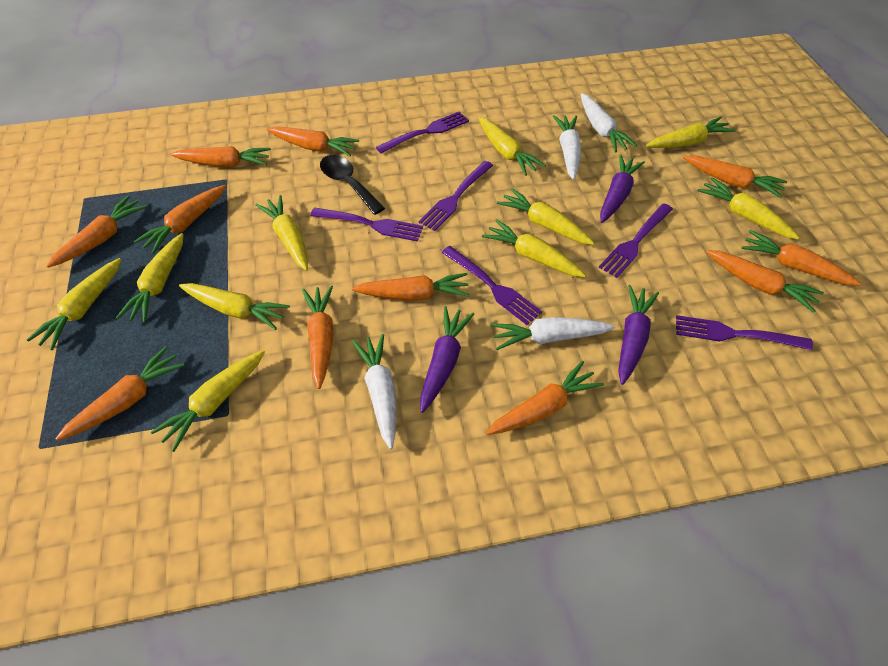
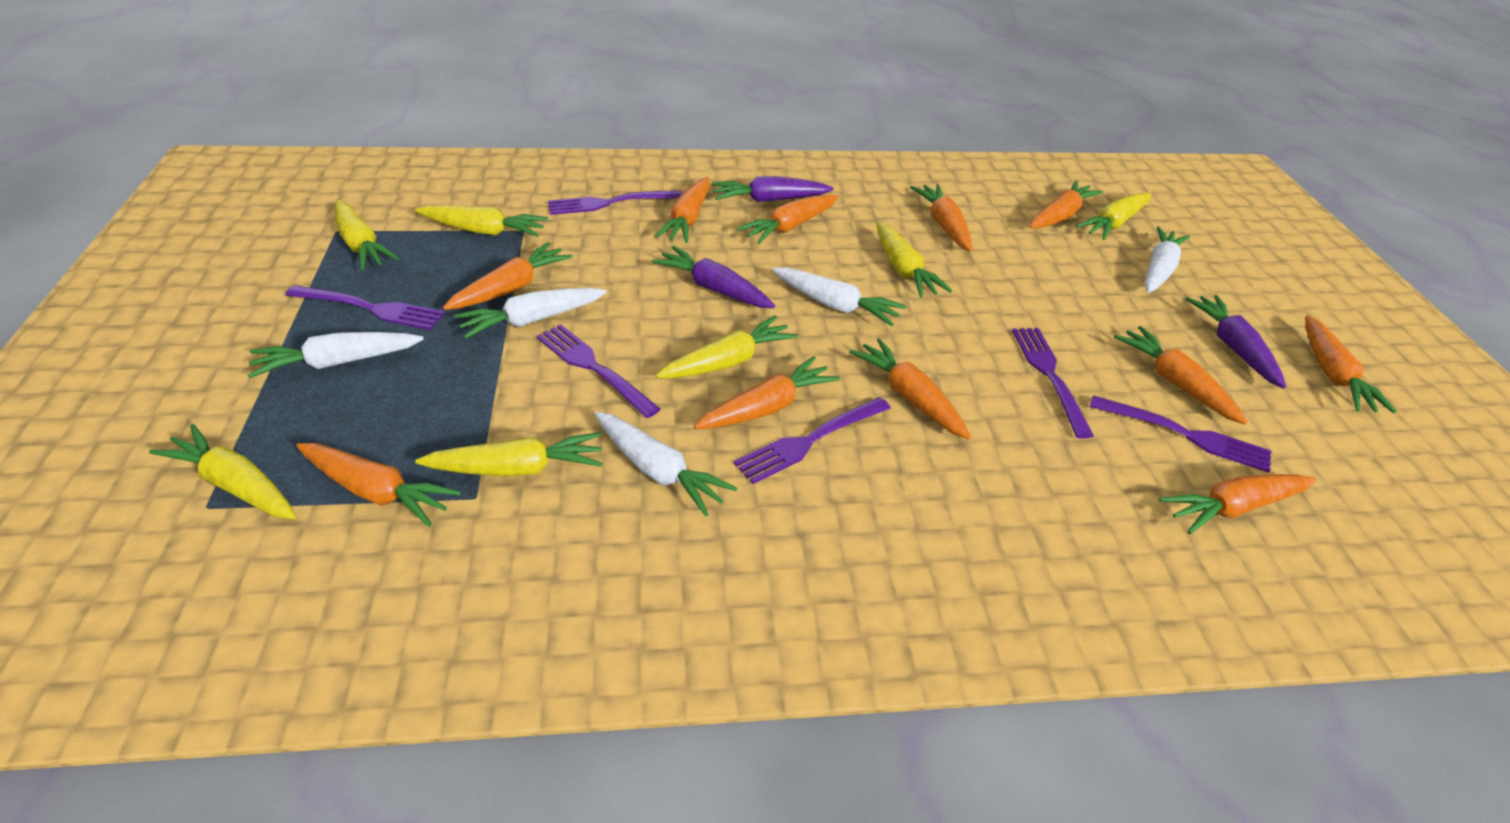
black spoon: 1 -> 0
white carrot: 4 -> 5
yellow carrot: 10 -> 7

